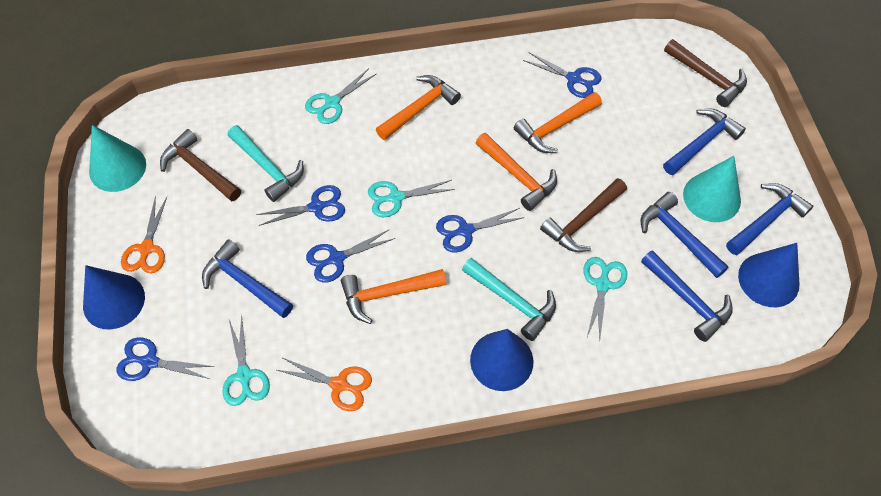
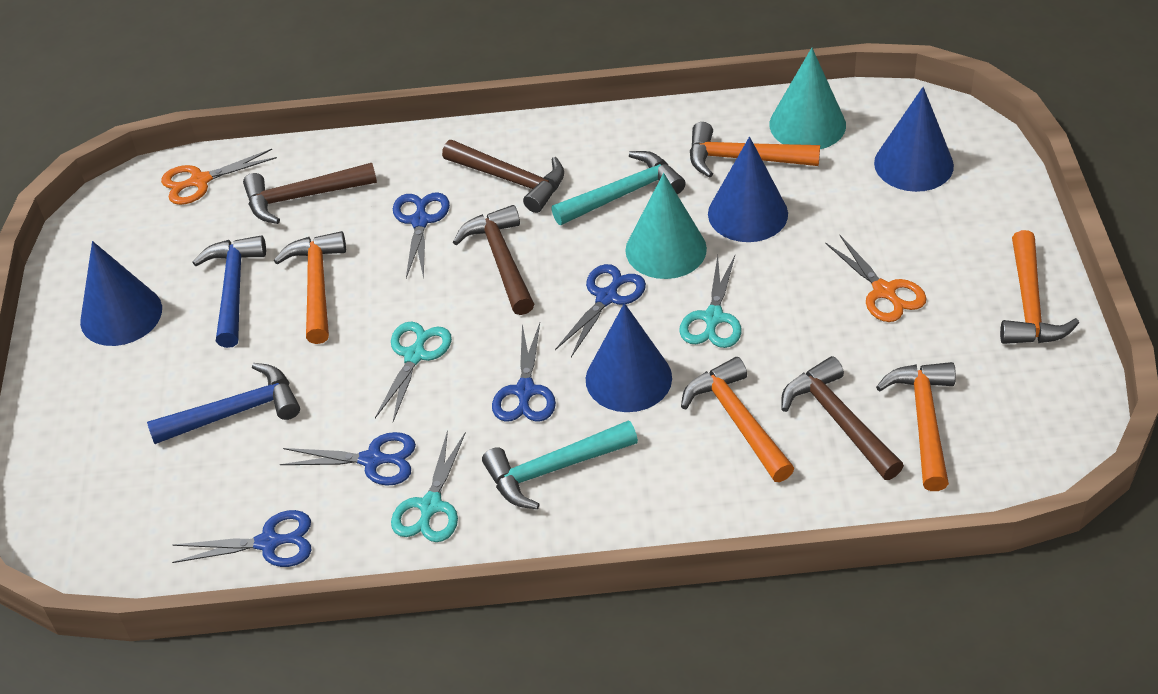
blue cone: 3 -> 4
blue hammer: 5 -> 2
brown hammer: 3 -> 4
orange hammer: 4 -> 5
turquoise scissors: 4 -> 3

